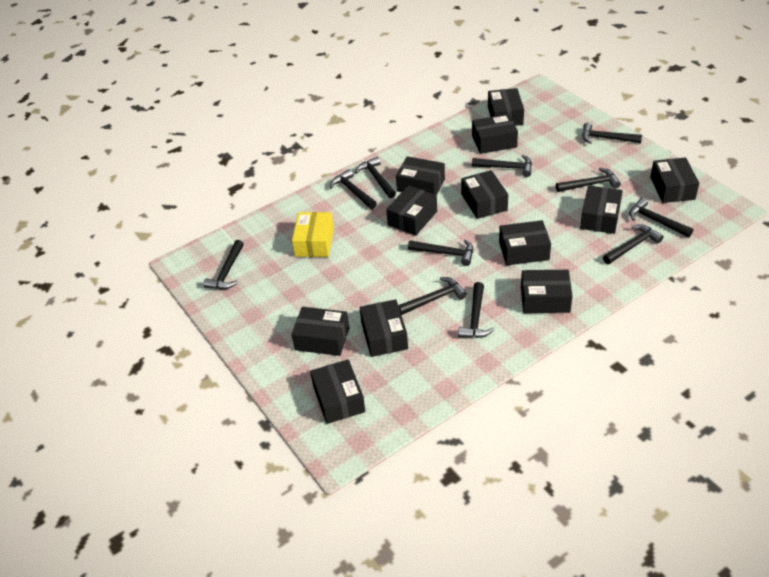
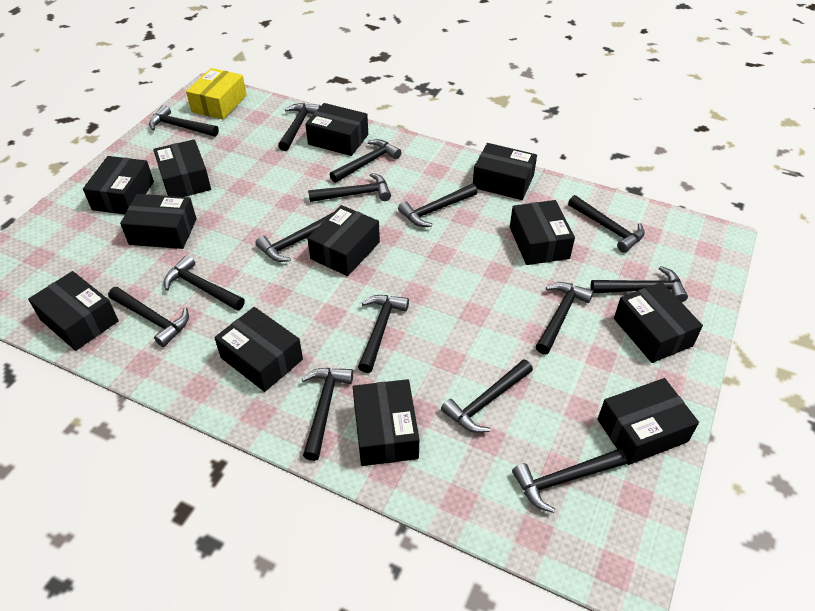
black hammer: 11 -> 15

